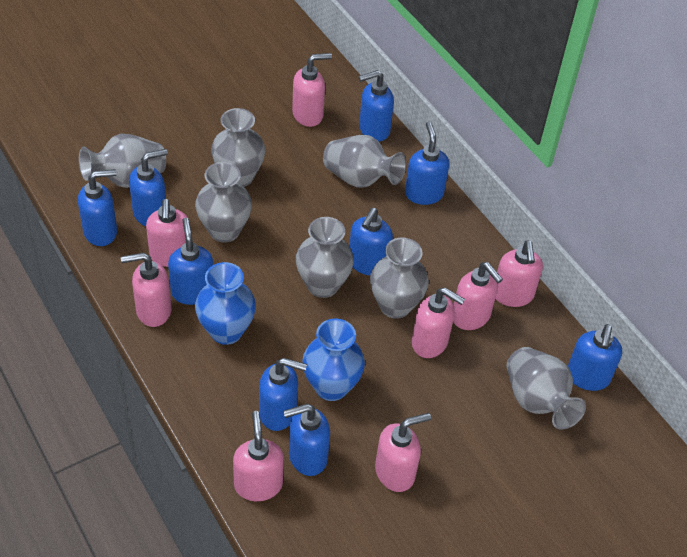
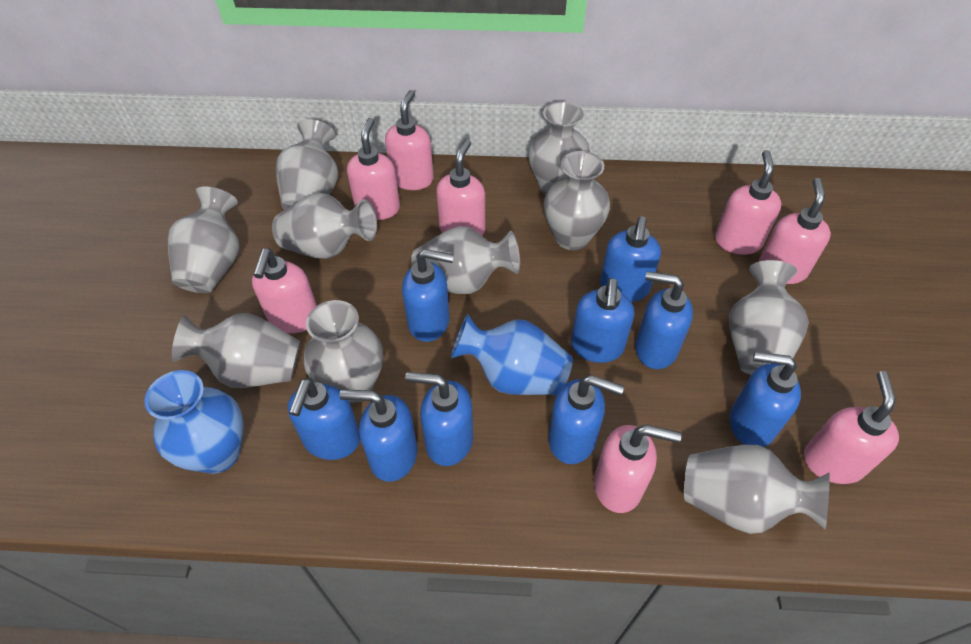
grey vase: 7 -> 10

